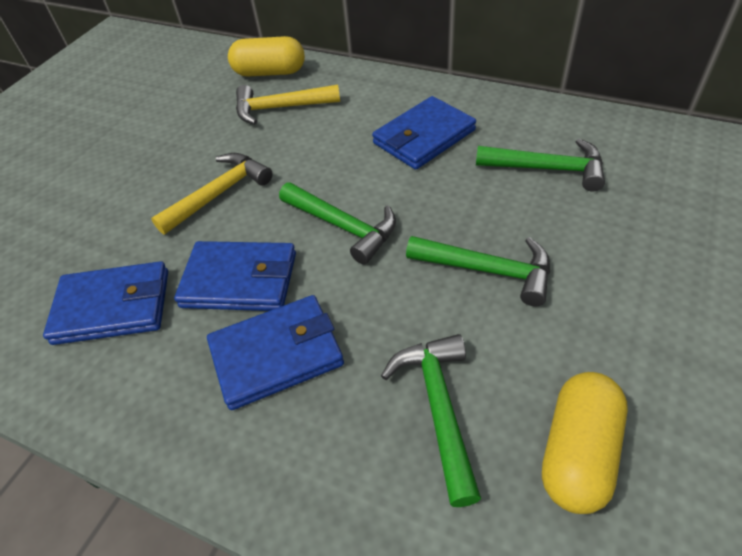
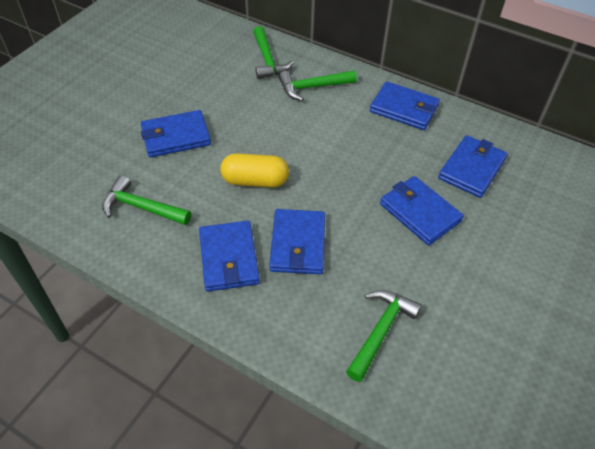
blue wallet: 4 -> 6
yellow capsule: 2 -> 1
yellow hammer: 2 -> 0

